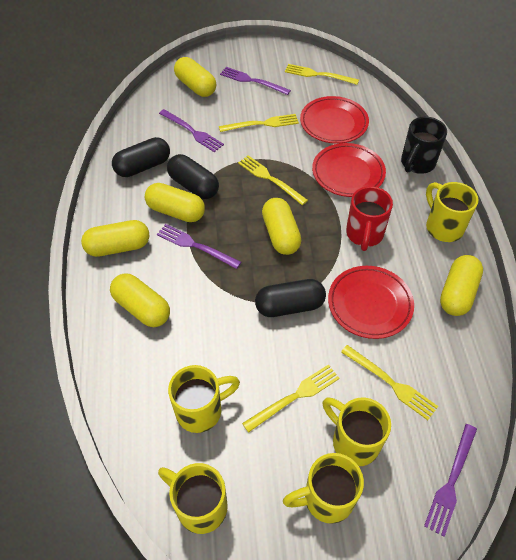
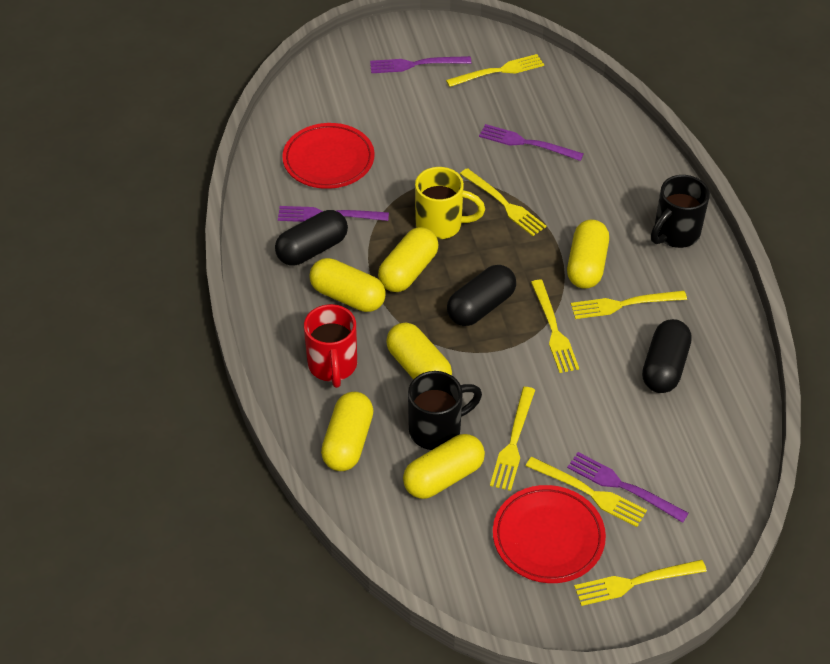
black mug: 1 -> 2
red plate: 3 -> 2
yellow fork: 5 -> 7
yellow mug: 5 -> 1

